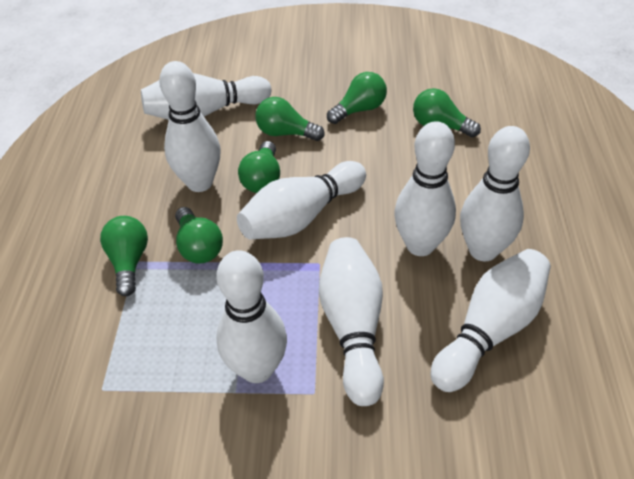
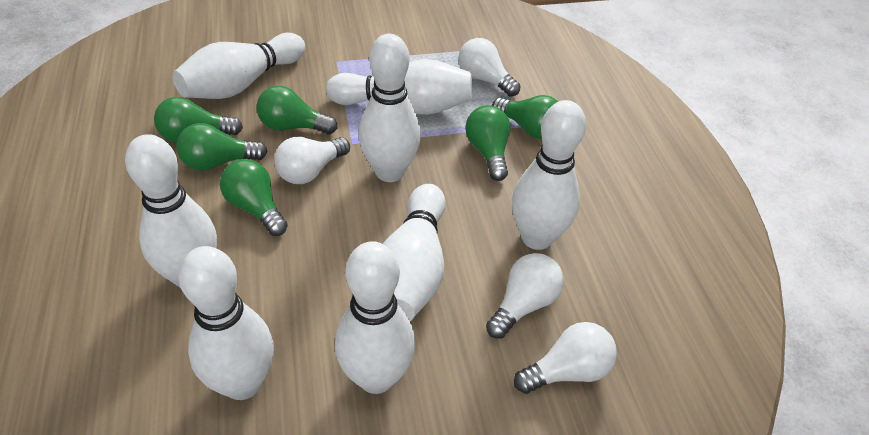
white light bulb: 0 -> 4

